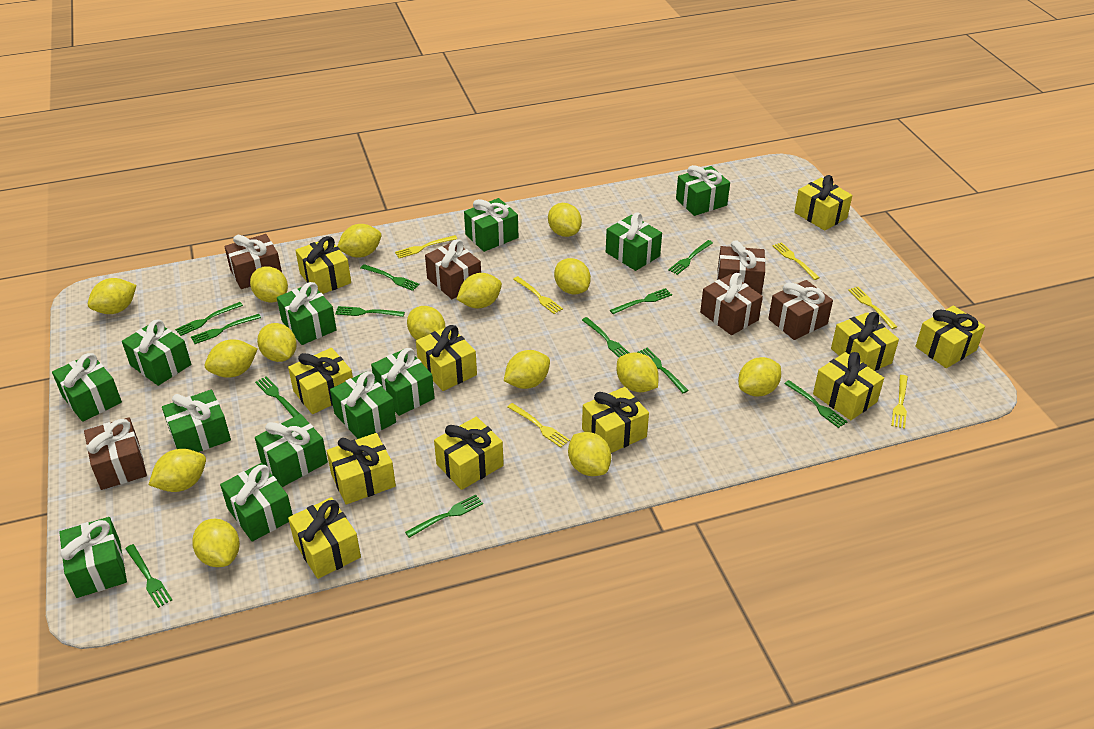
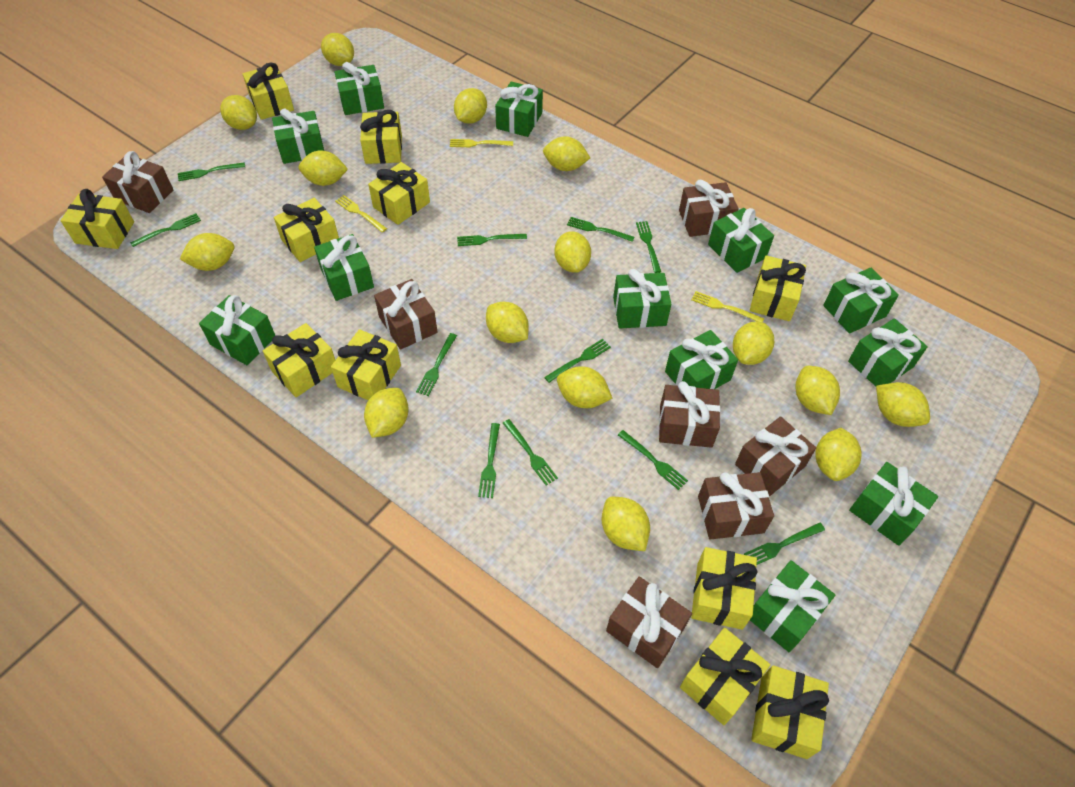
brown gift: 6 -> 7
green fork: 12 -> 11
yellow fork: 6 -> 3

